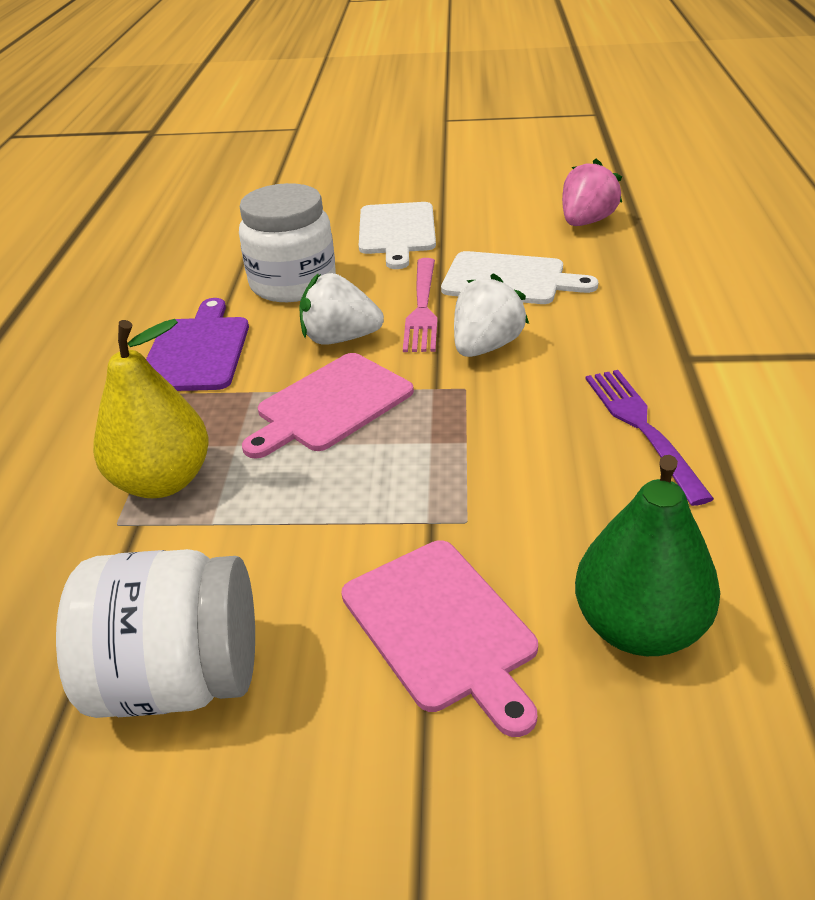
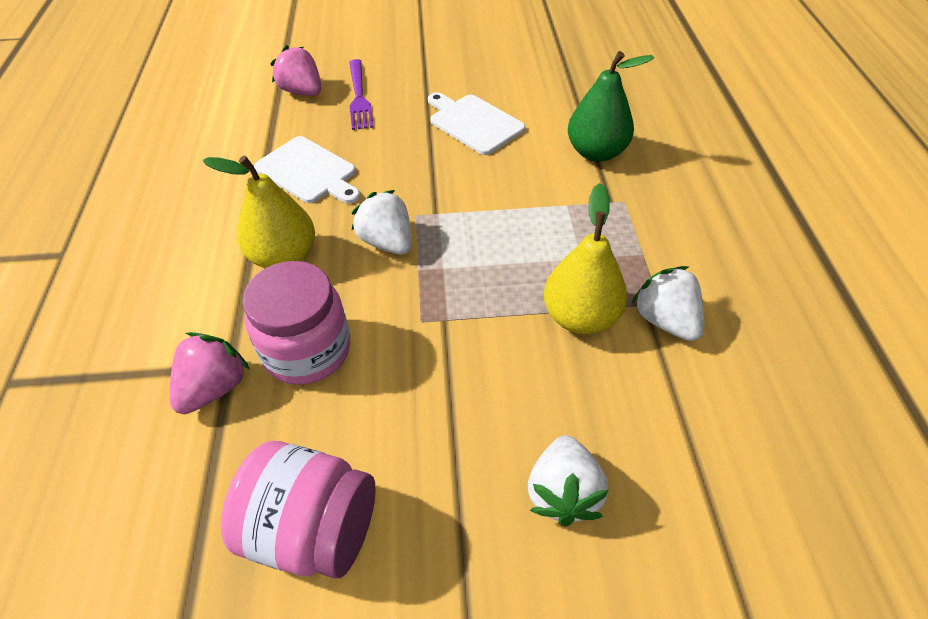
pink cutting board: 2 -> 0
pink fork: 1 -> 0
pink jar: 0 -> 2
pink strawberry: 1 -> 2
purple cutting board: 1 -> 0
white jar: 2 -> 0
white strawberry: 2 -> 3
yellow pear: 1 -> 2

